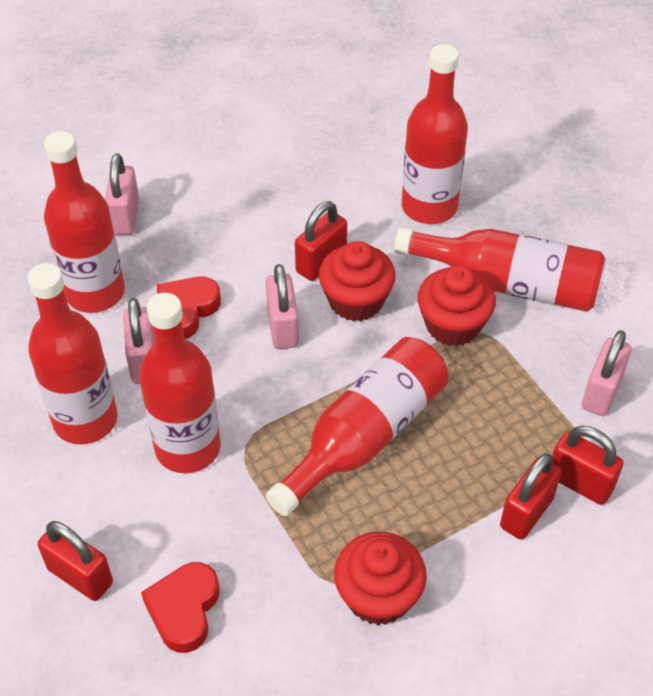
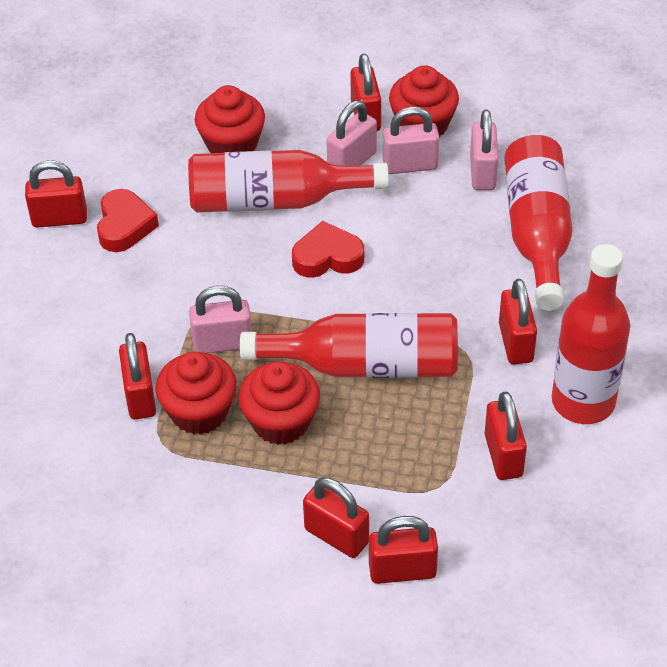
red bottle: 6 -> 4
red cupcake: 3 -> 4
red padlock: 4 -> 7

